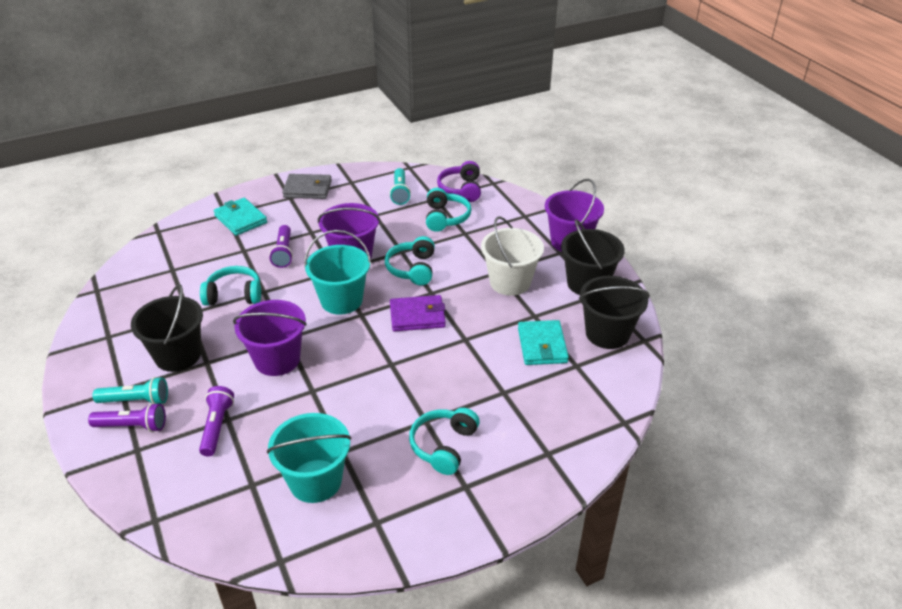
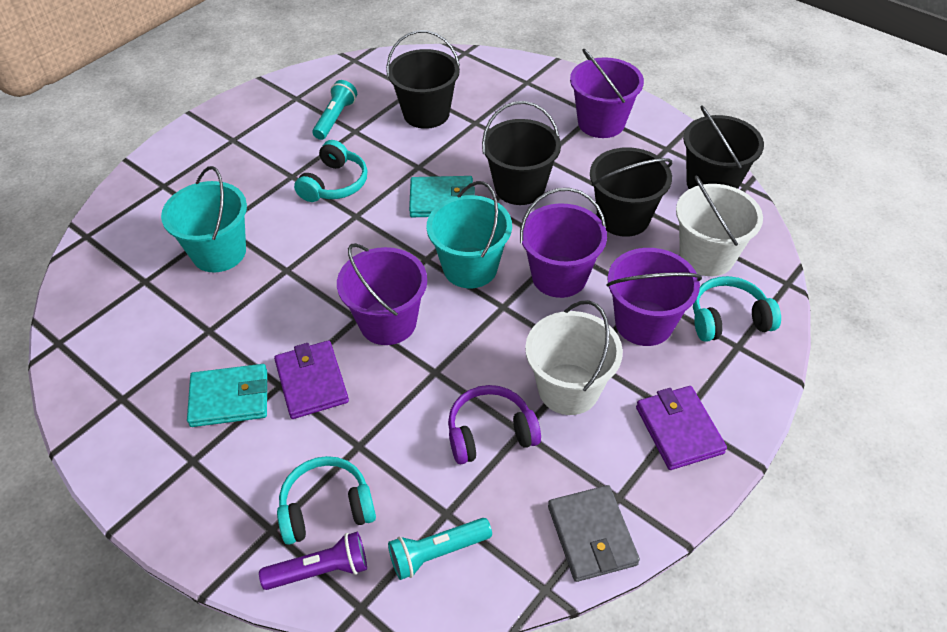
black bucket: 3 -> 4
purple bucket: 3 -> 4
purple flashlight: 3 -> 1
purple wallet: 1 -> 2
turquoise headphones: 4 -> 3
white bucket: 1 -> 2

